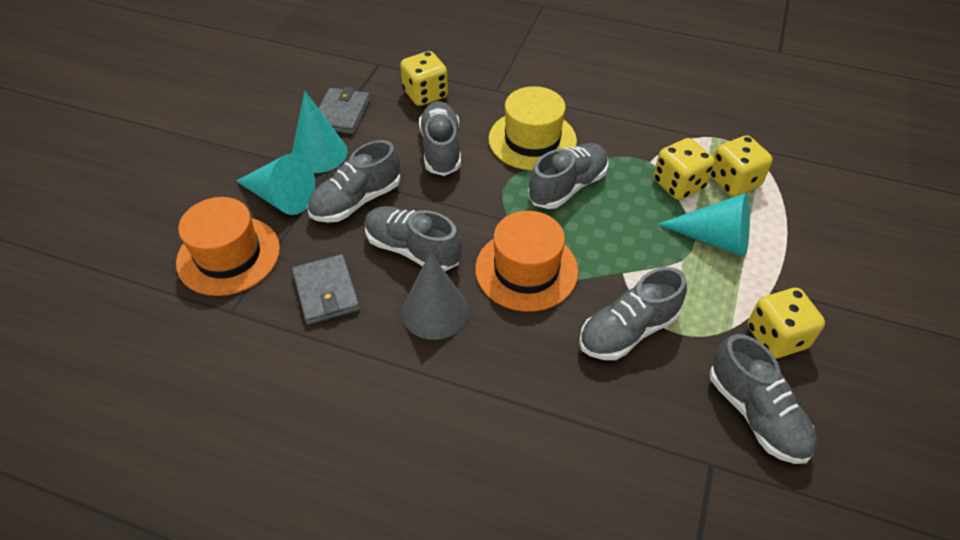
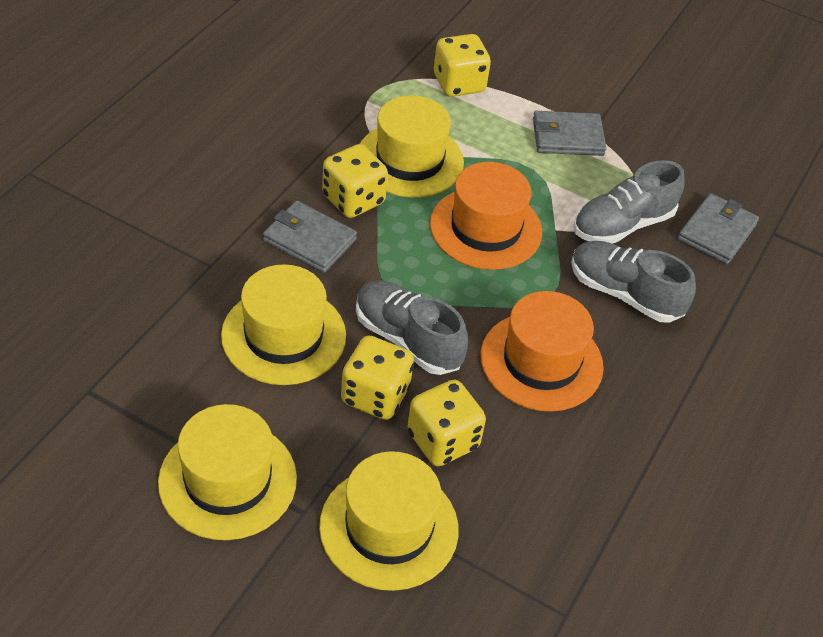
grey cone: 1 -> 0
grey shoe: 6 -> 3
grey wallet: 2 -> 3
turquoise cone: 3 -> 0
yellow hat: 1 -> 4

